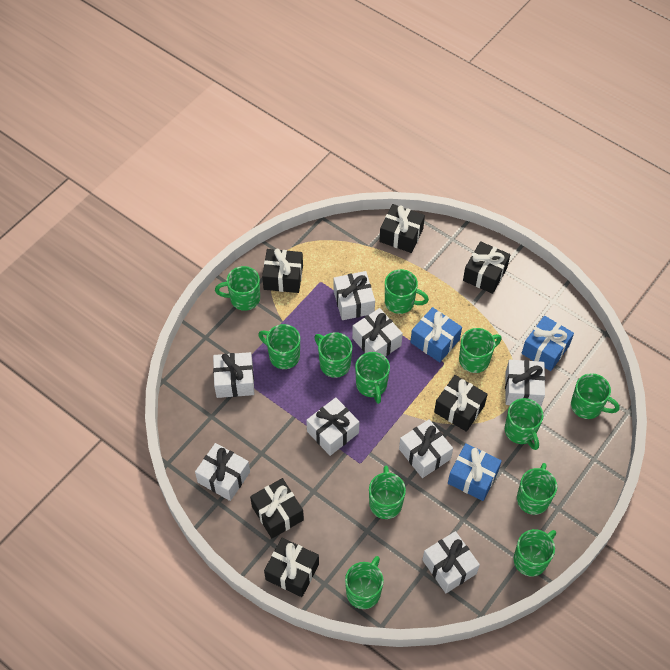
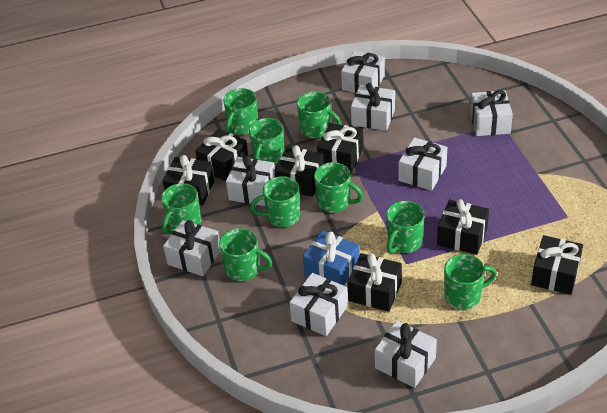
black gift: 6 -> 7
blue gift: 3 -> 1
green mug: 12 -> 9

